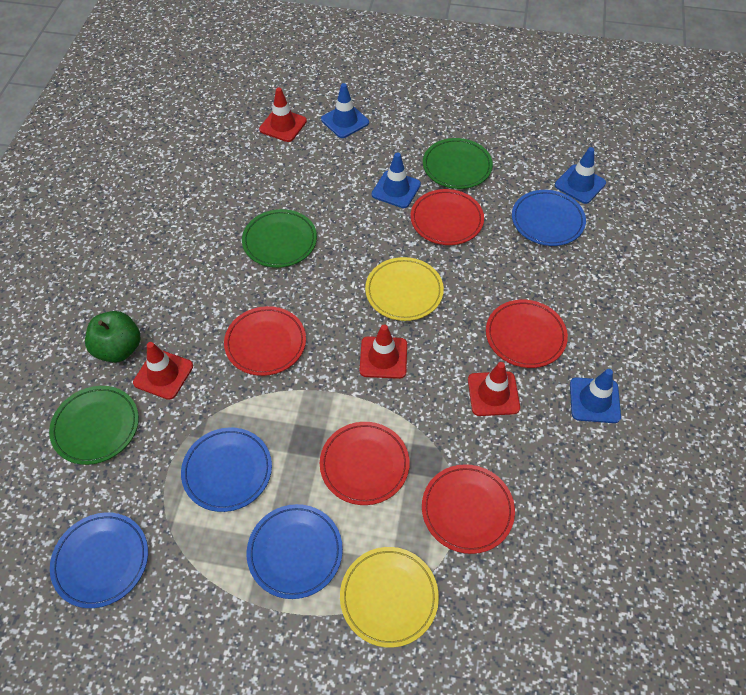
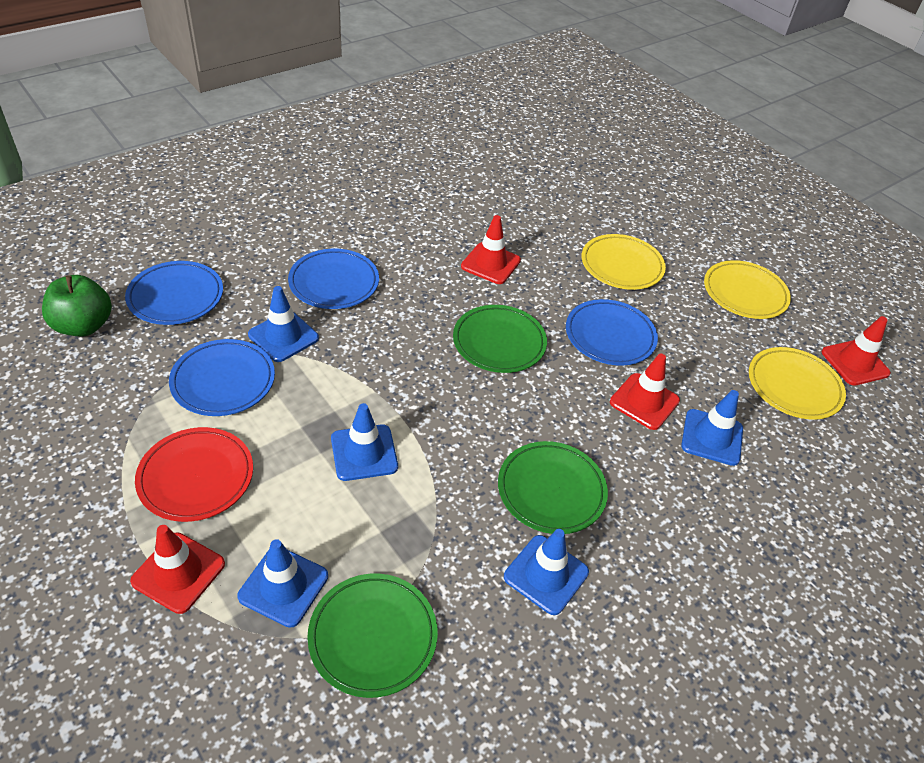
blue traffic cone: 4 -> 5
red plate: 5 -> 1
yellow plate: 2 -> 3

